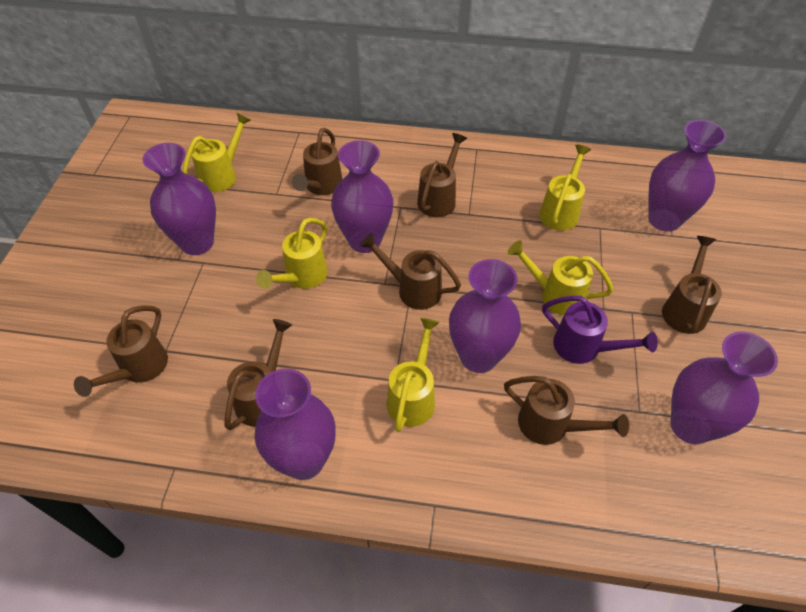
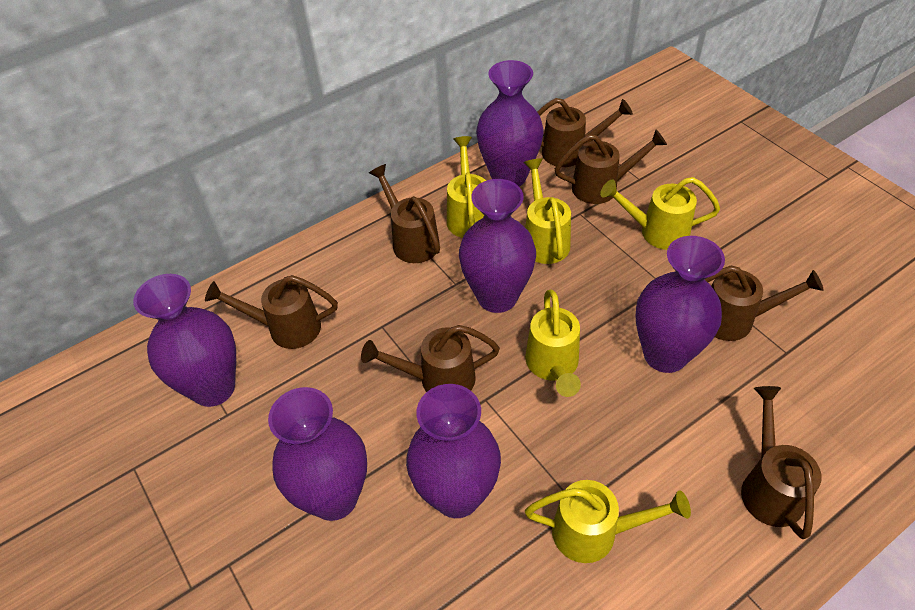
purple watering can: 1 -> 0

